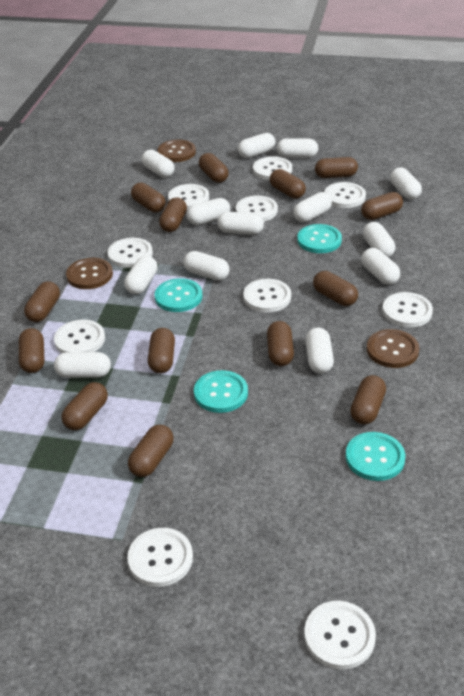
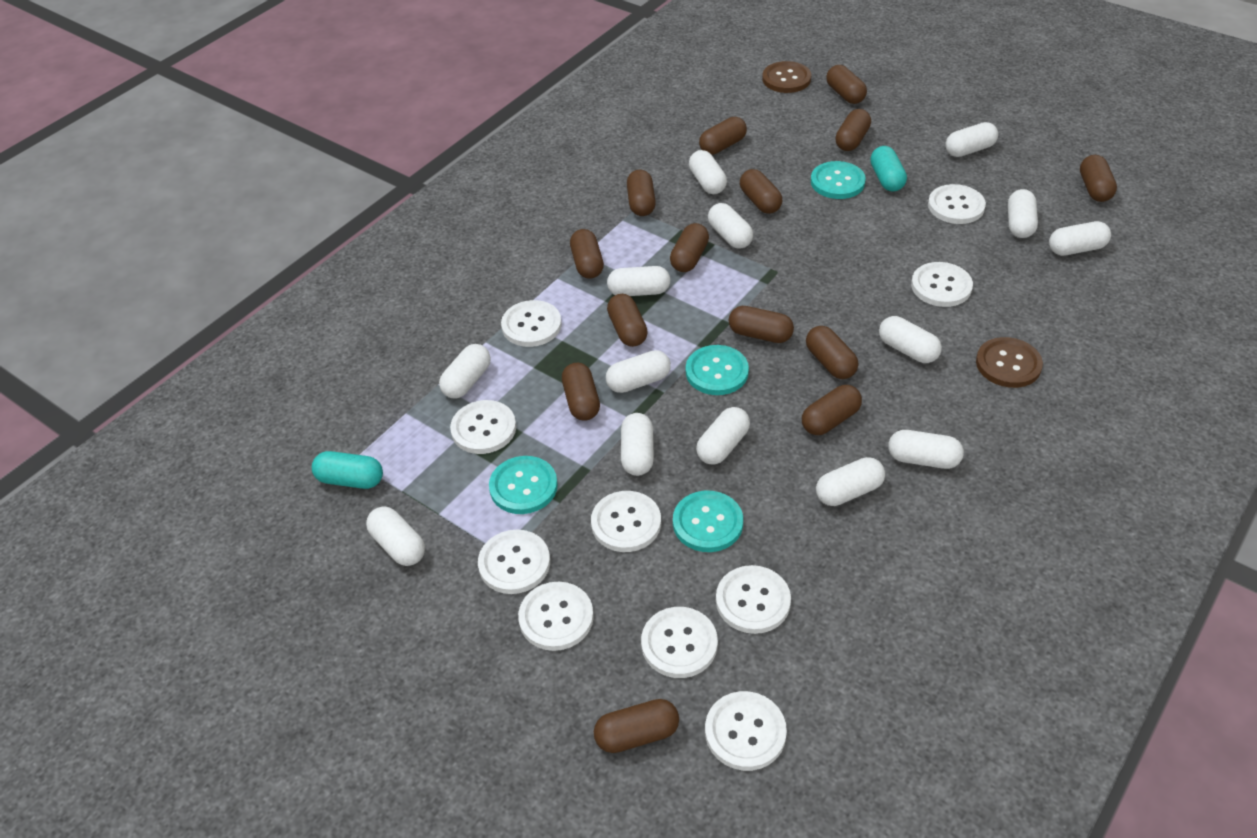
brown button: 3 -> 2
turquoise capsule: 0 -> 2
white capsule: 13 -> 14

